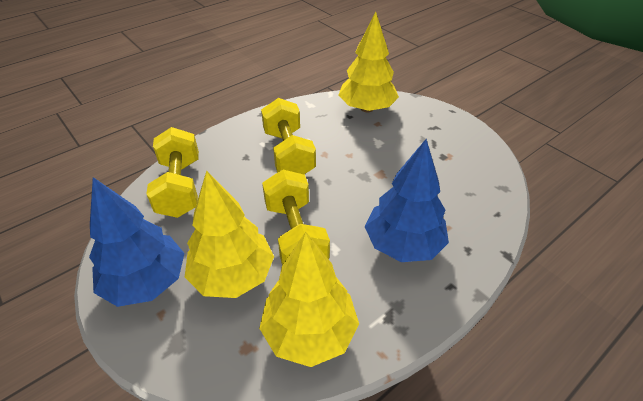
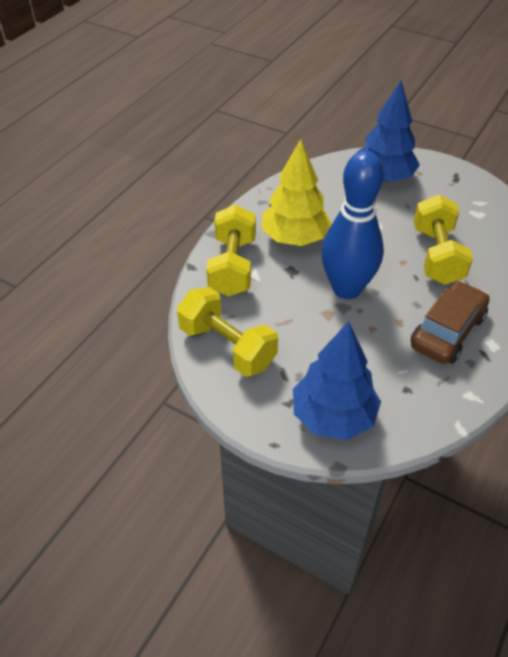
blue bowling pin: 0 -> 1
brown car: 0 -> 1
yellow tree: 3 -> 1

